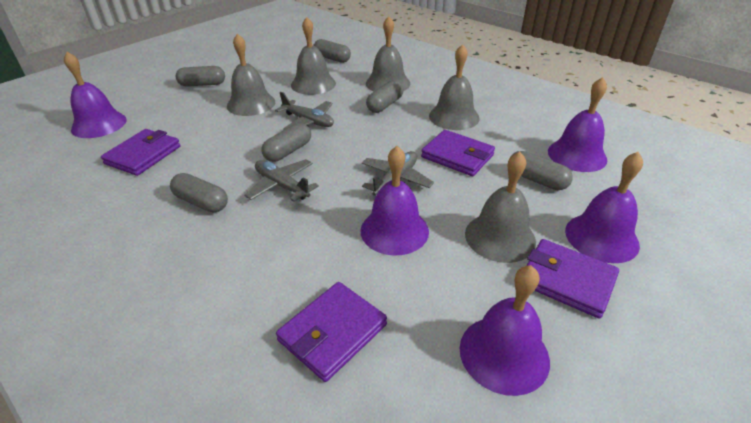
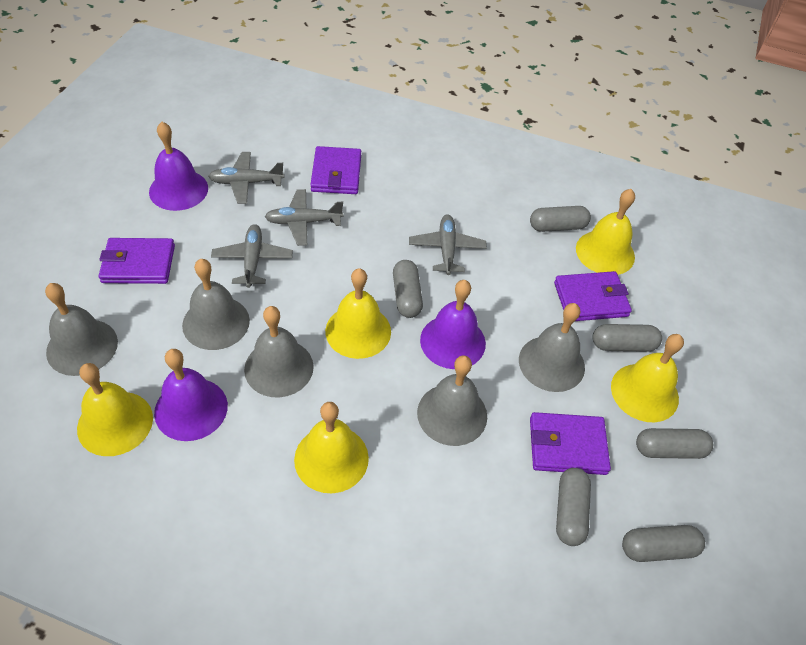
grey plane: 3 -> 4
purple bell: 5 -> 3
yellow bell: 0 -> 5

